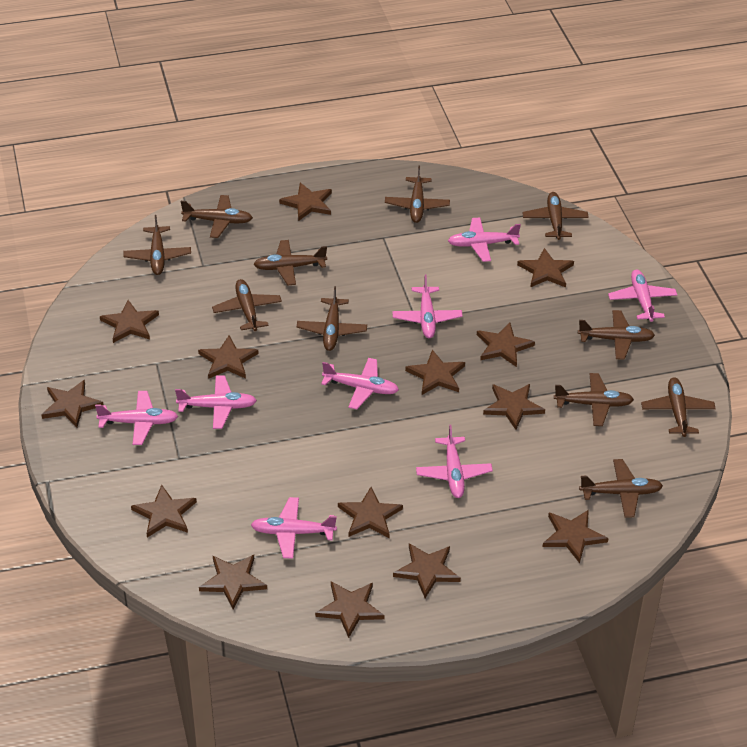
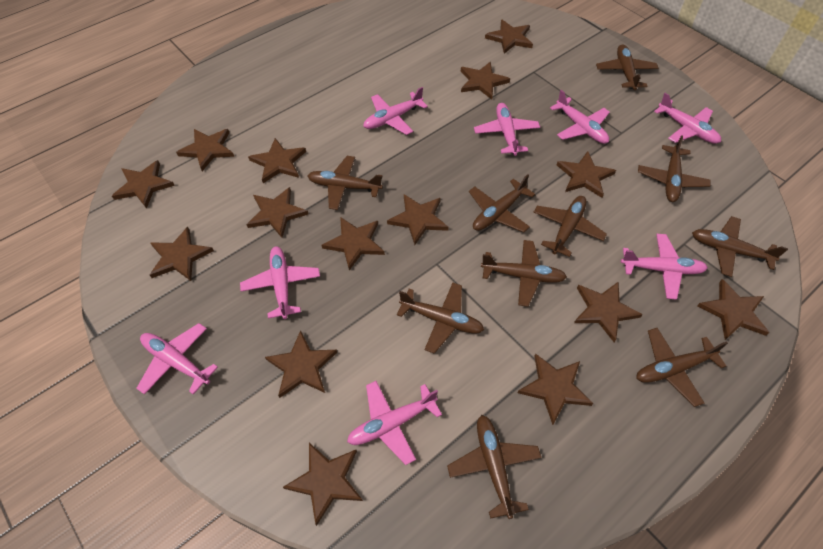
brown plane: 11 -> 10
brown star: 14 -> 15

